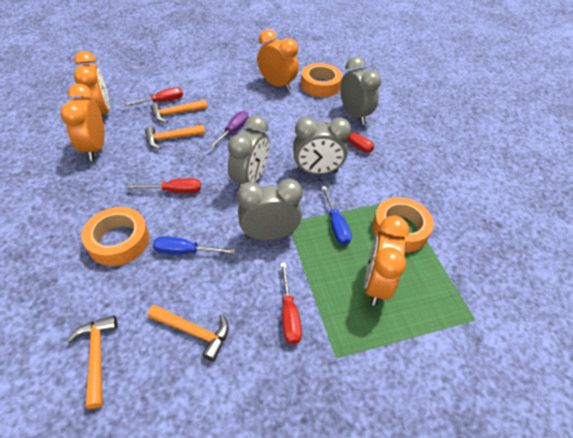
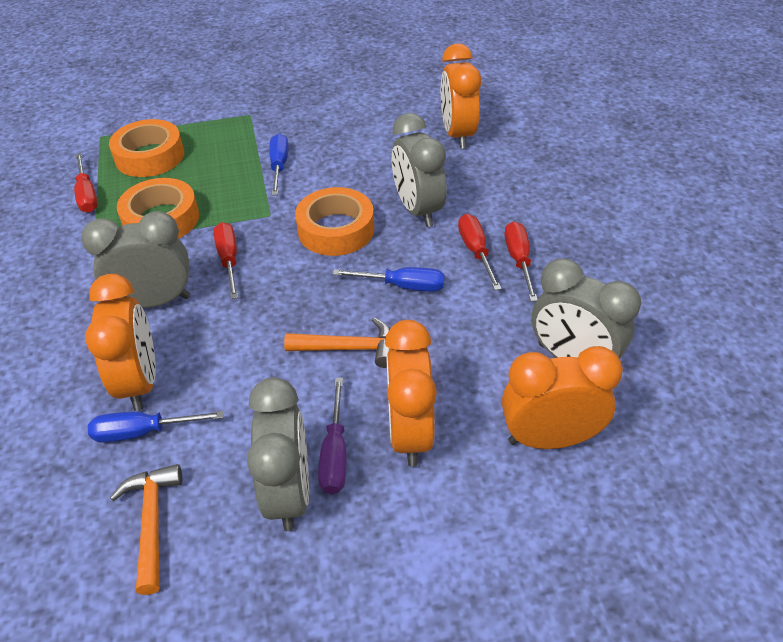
blue screwdriver: 2 -> 3
orange hammer: 4 -> 2

